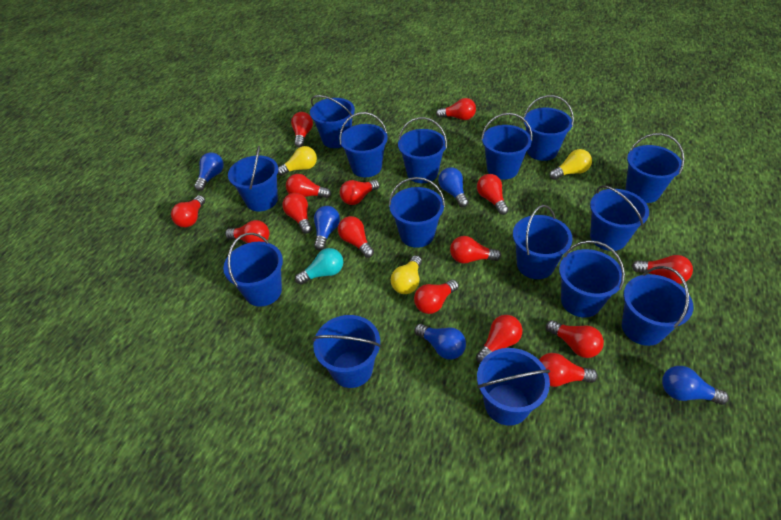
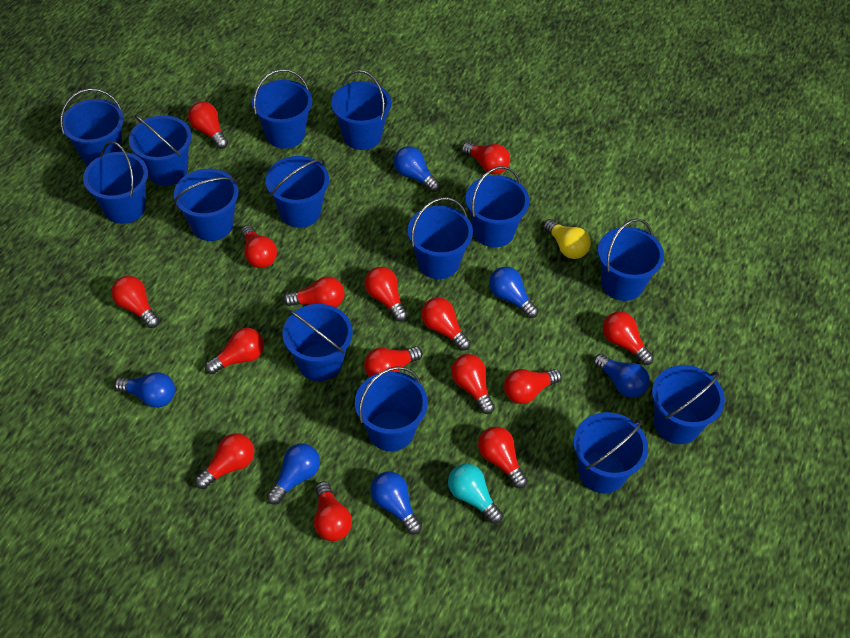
blue bucket: 15 -> 14
blue light bulb: 5 -> 6
yellow light bulb: 3 -> 1

